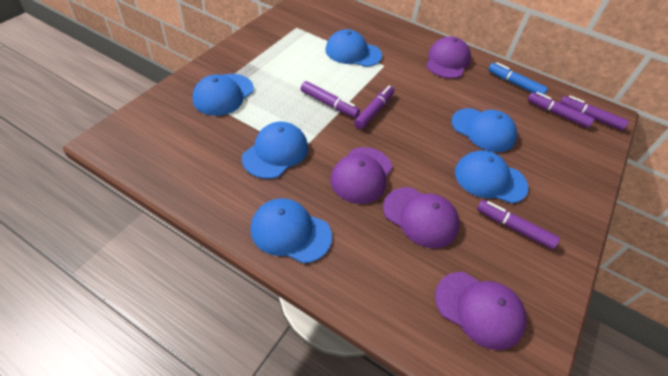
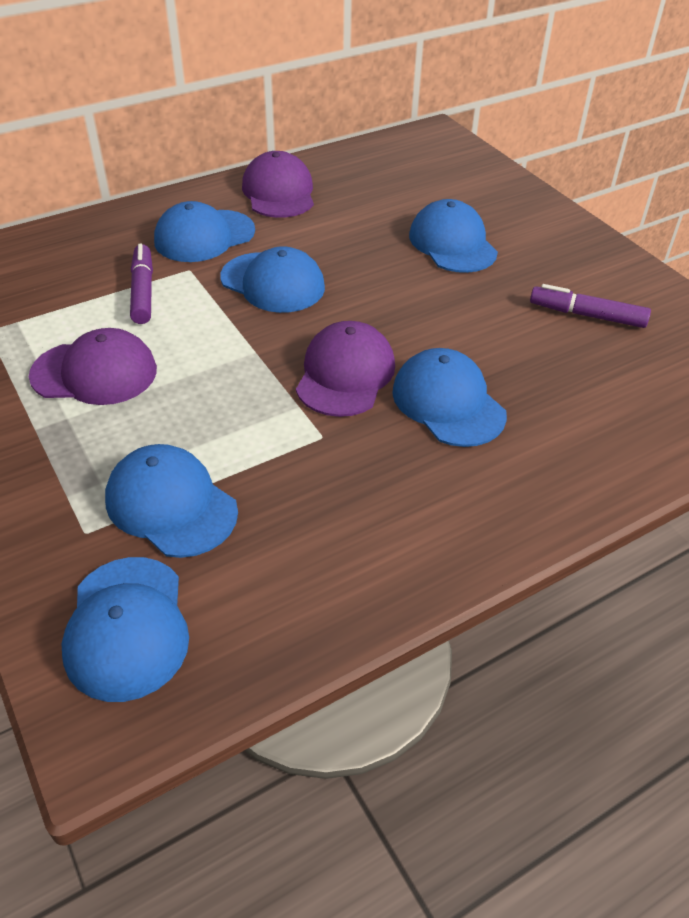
blue marker: 1 -> 0
purple cap: 4 -> 3
purple marker: 5 -> 2

